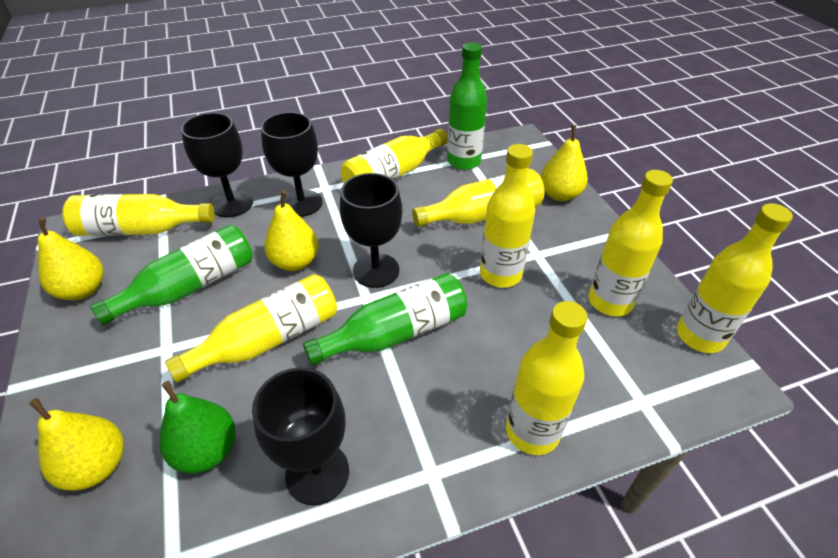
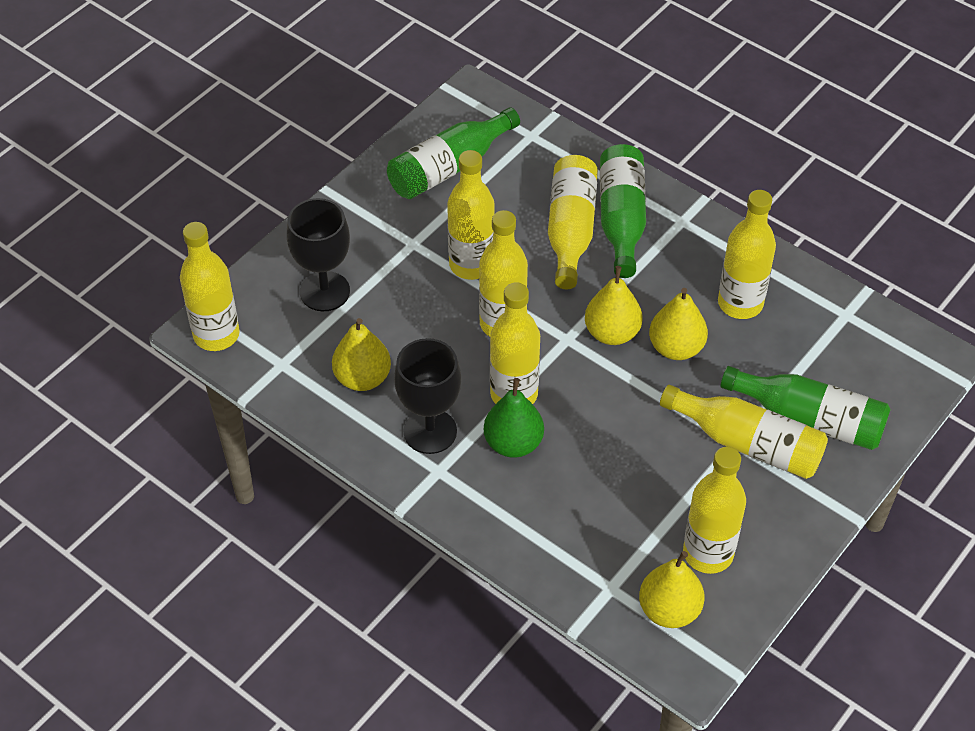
black goblet: 4 -> 2

